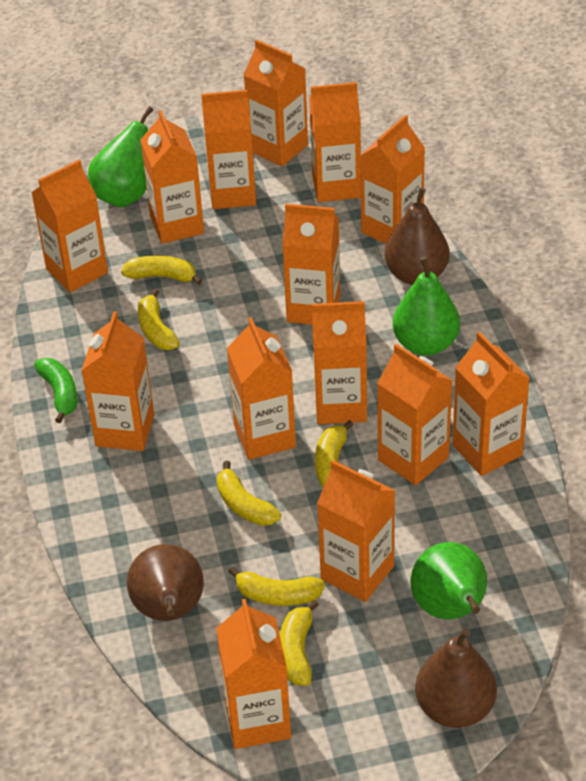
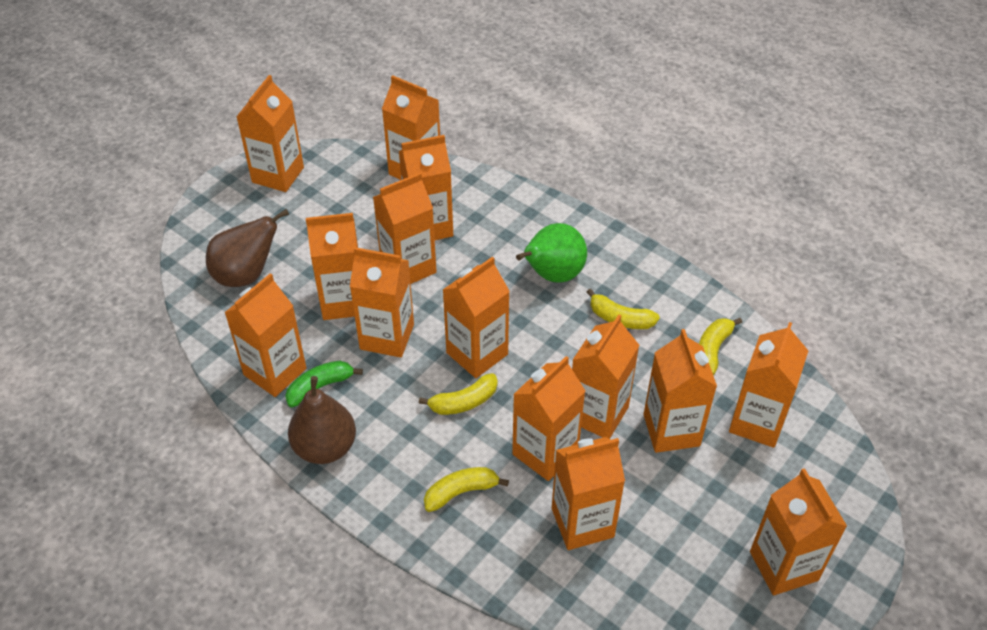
brown pear: 3 -> 2
green pear: 3 -> 1
yellow banana: 6 -> 4

